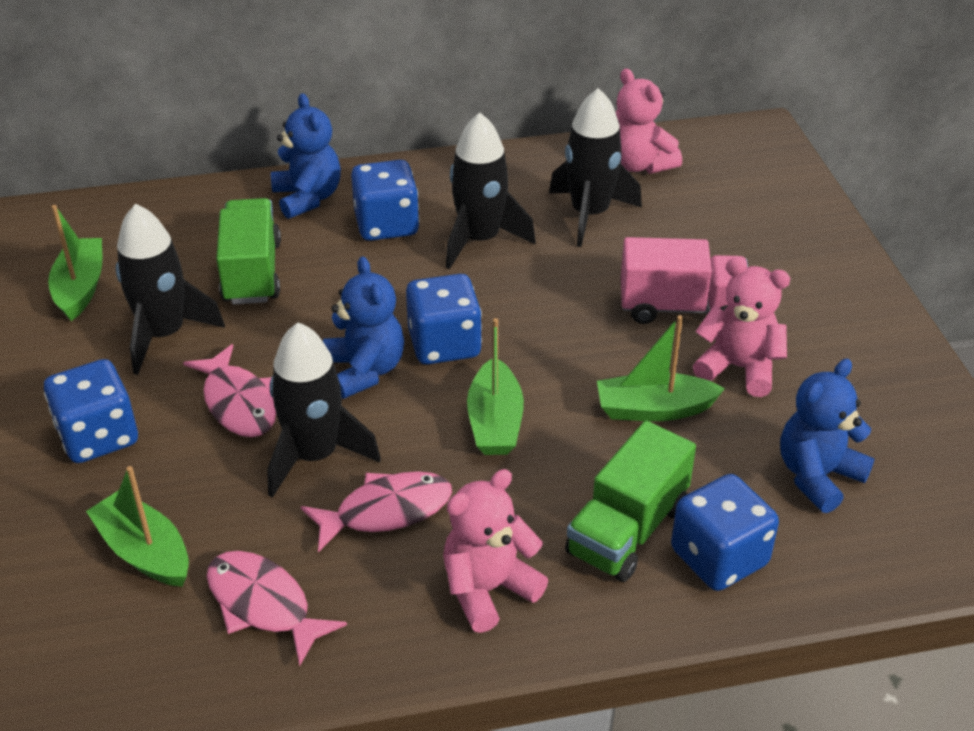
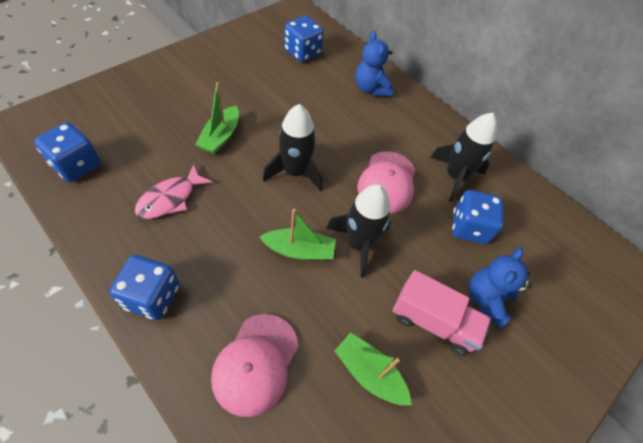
black rocket: 4 -> 3
blue teddy bear: 3 -> 2
green boat: 4 -> 3
green truck: 2 -> 0
pink cap: 0 -> 2
pink fish: 3 -> 1
pink teddy bear: 3 -> 0

